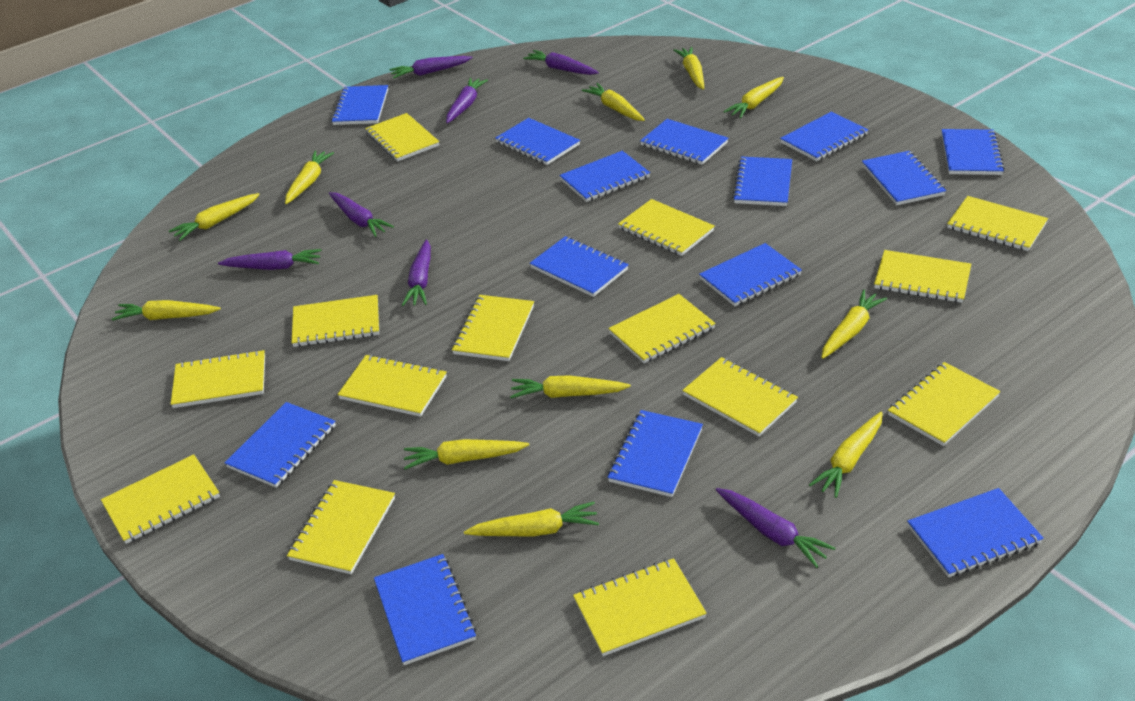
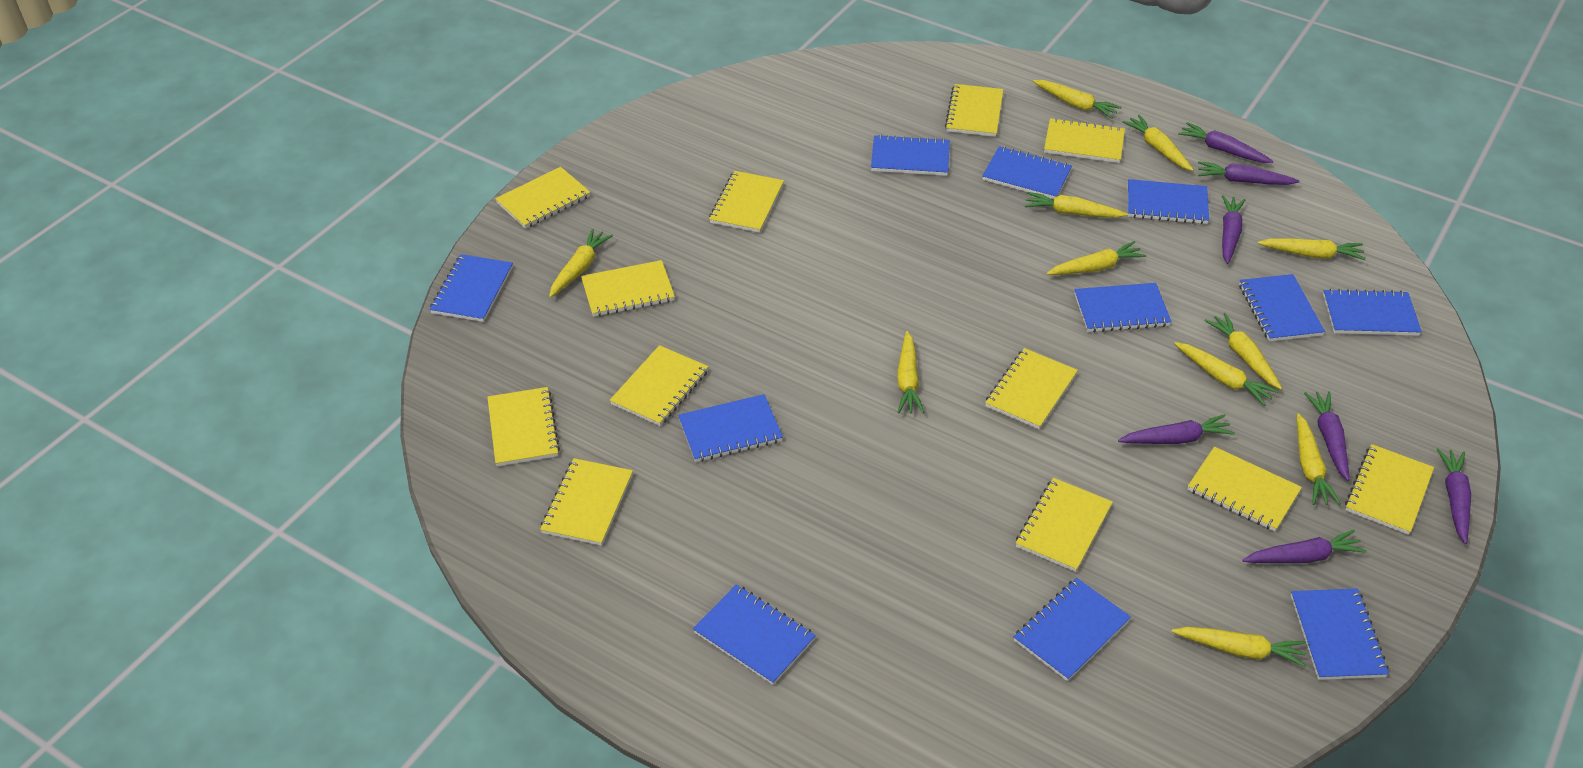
blue notebook: 14 -> 11
yellow notebook: 14 -> 12

